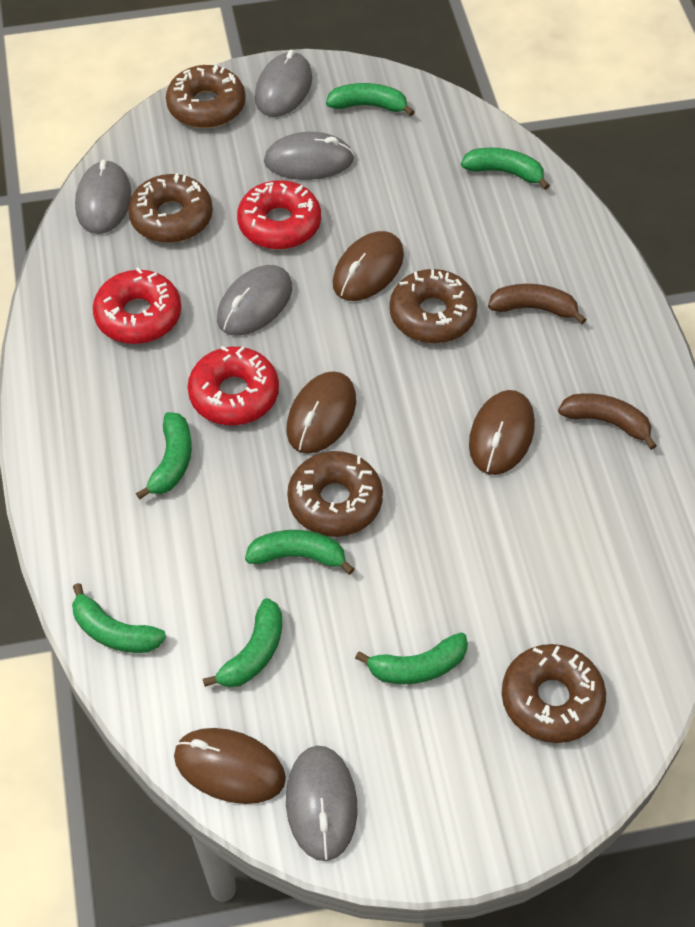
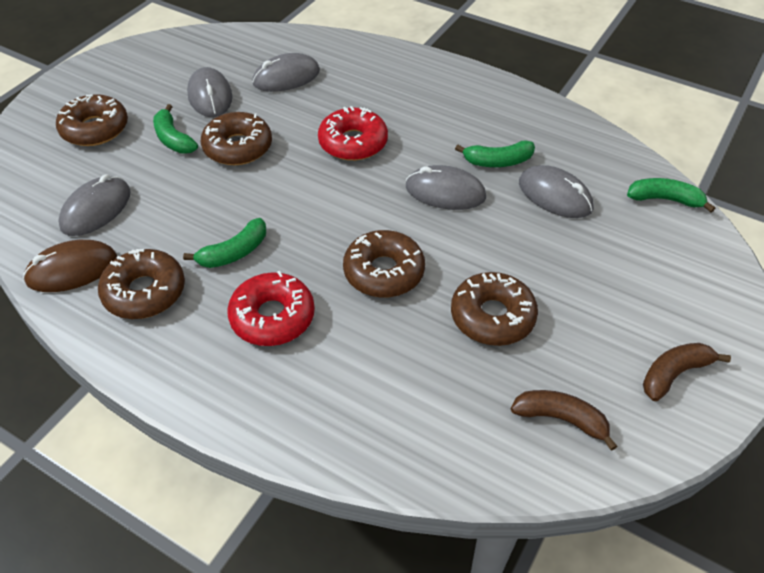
brown mouse: 4 -> 1
green banana: 7 -> 4
red donut: 3 -> 2

